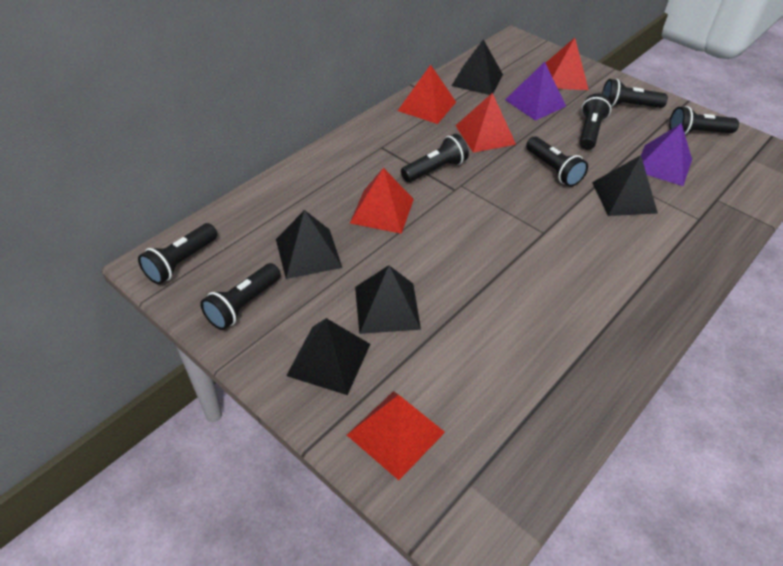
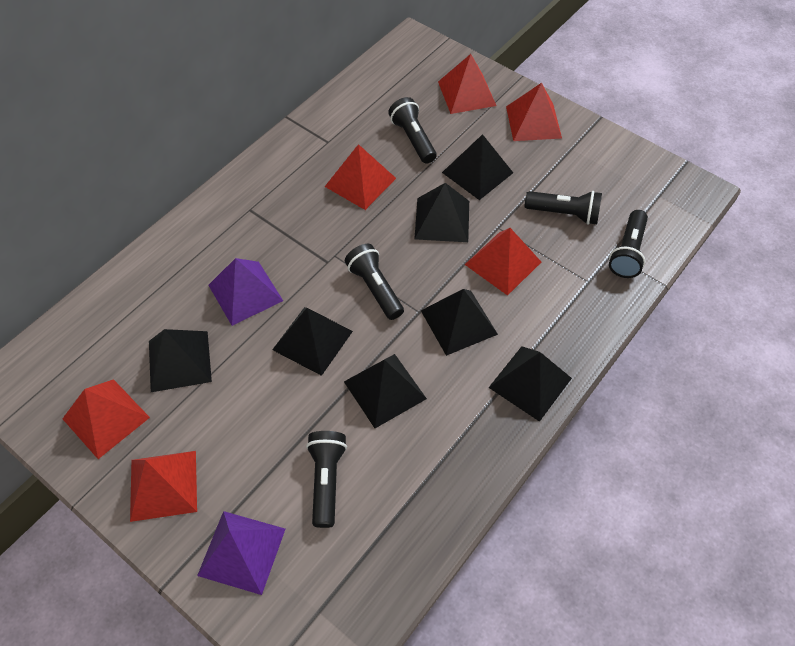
black flashlight: 7 -> 5
black pyramid: 5 -> 7
red pyramid: 5 -> 6

